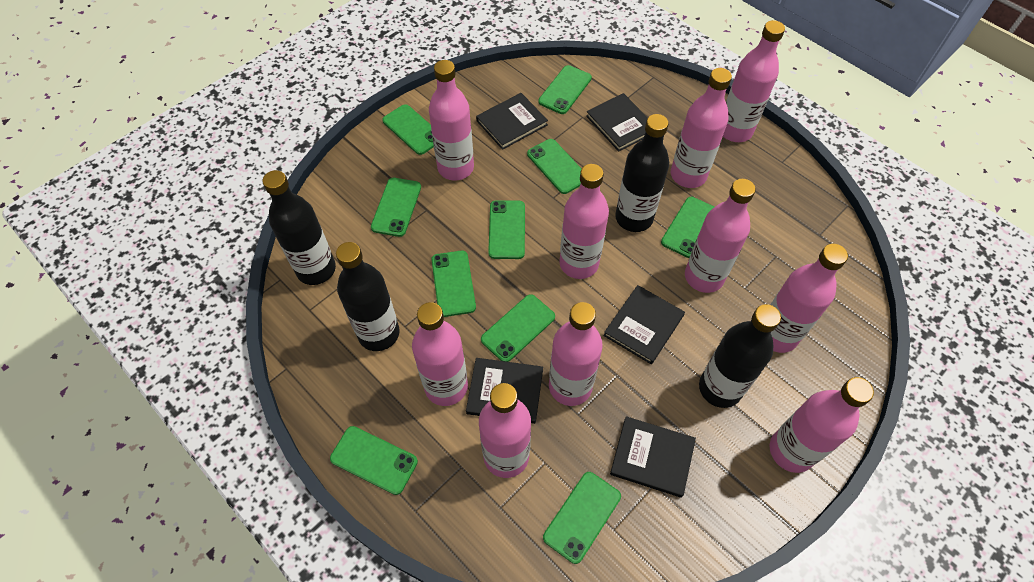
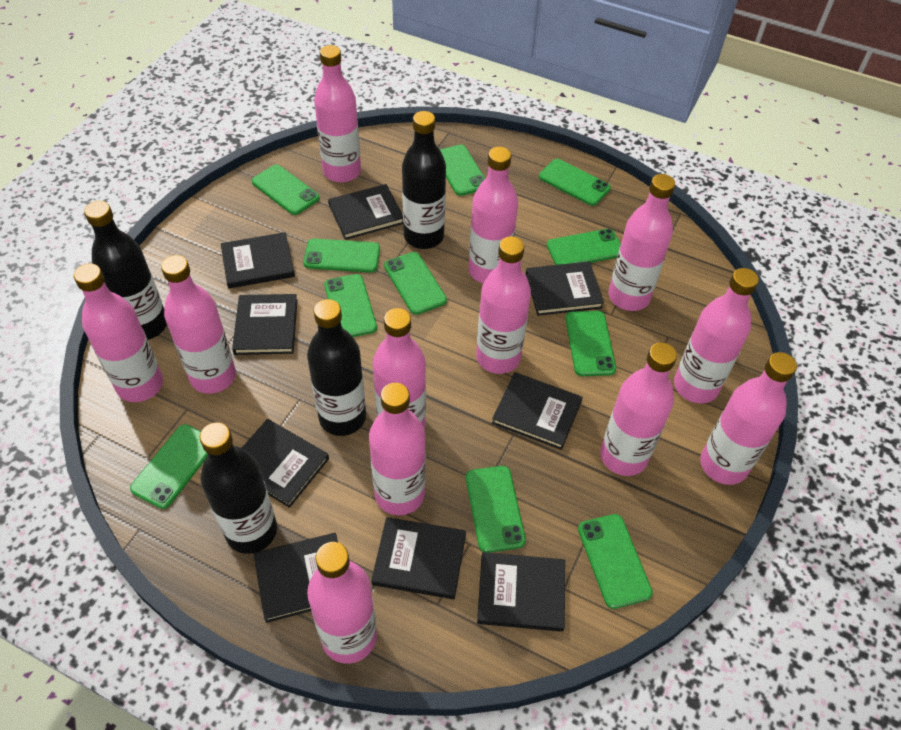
black book: 5 -> 9
green phone: 10 -> 11
pink bottle: 10 -> 12

